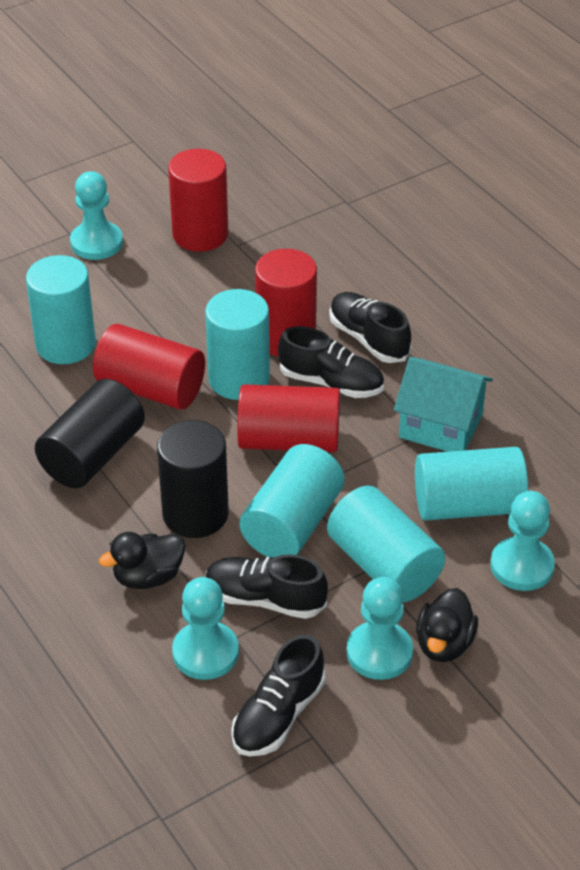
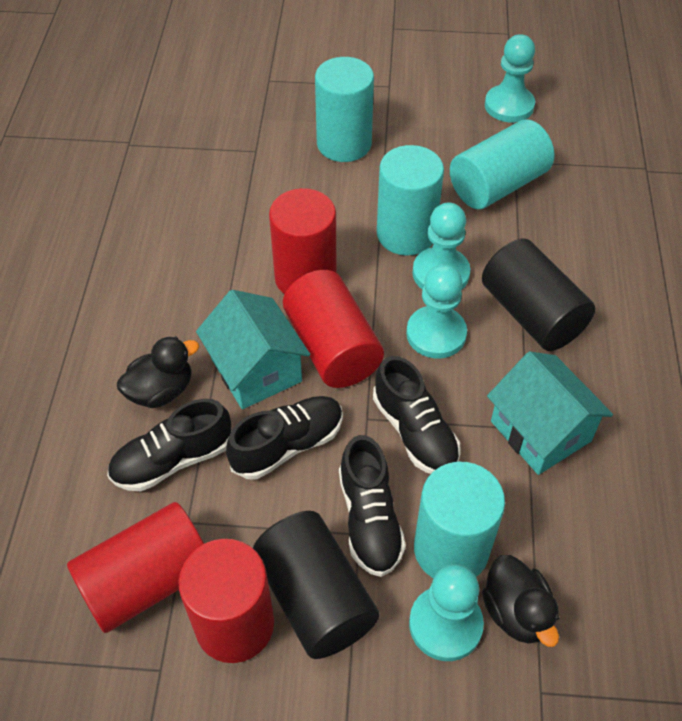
turquoise cylinder: 5 -> 4
turquoise house: 1 -> 2

